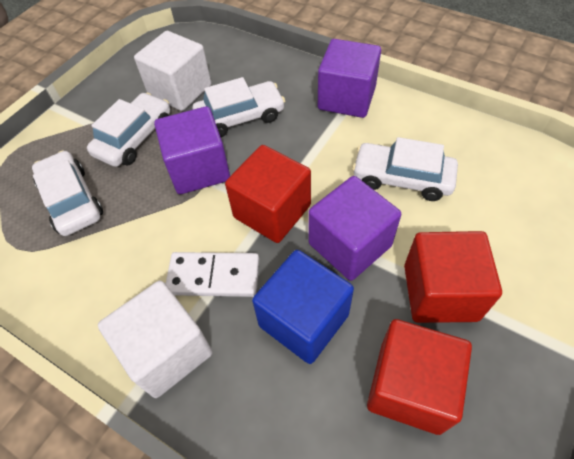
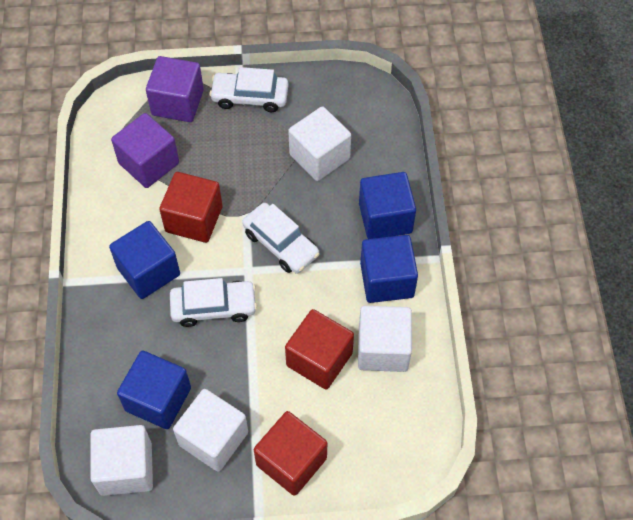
blue cube: 1 -> 4
purple cube: 3 -> 2
white car: 4 -> 3
white cube: 2 -> 4
white domino: 1 -> 0

